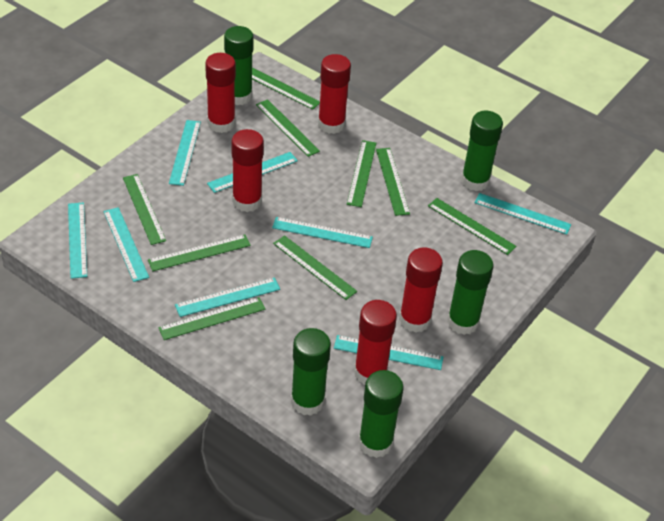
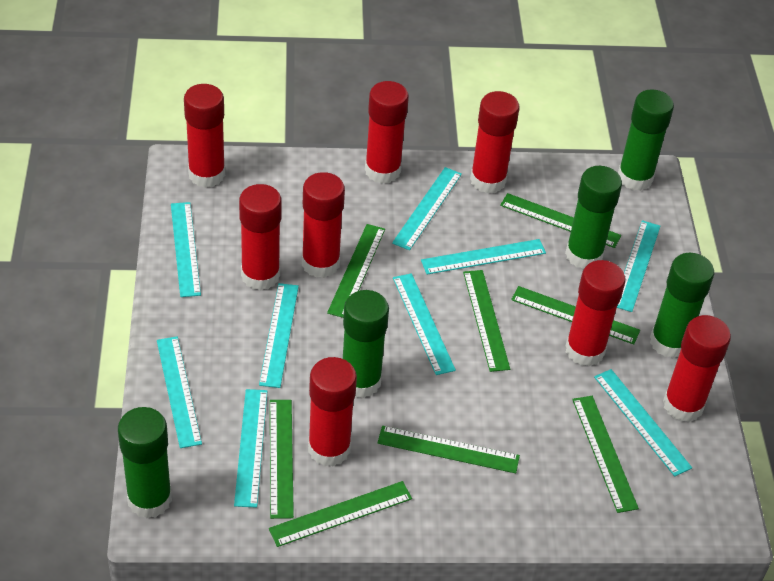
green ruler: 9 -> 8
red glue stick: 5 -> 8
turquoise ruler: 8 -> 9

